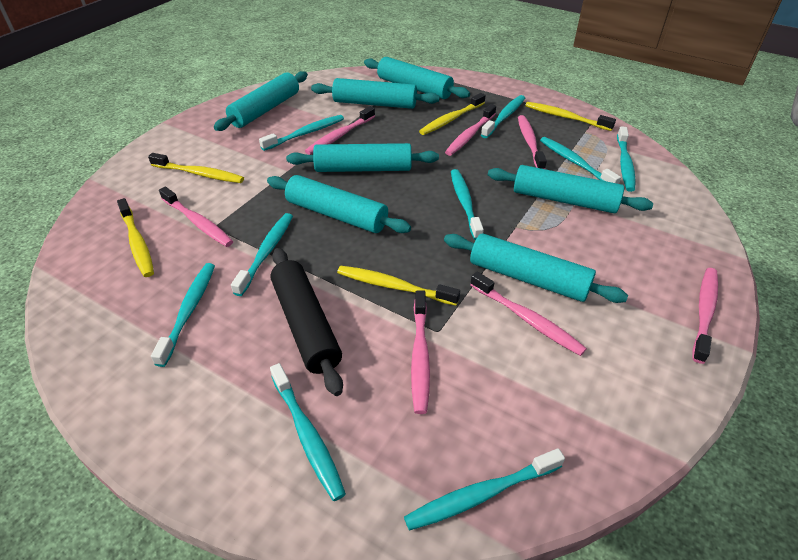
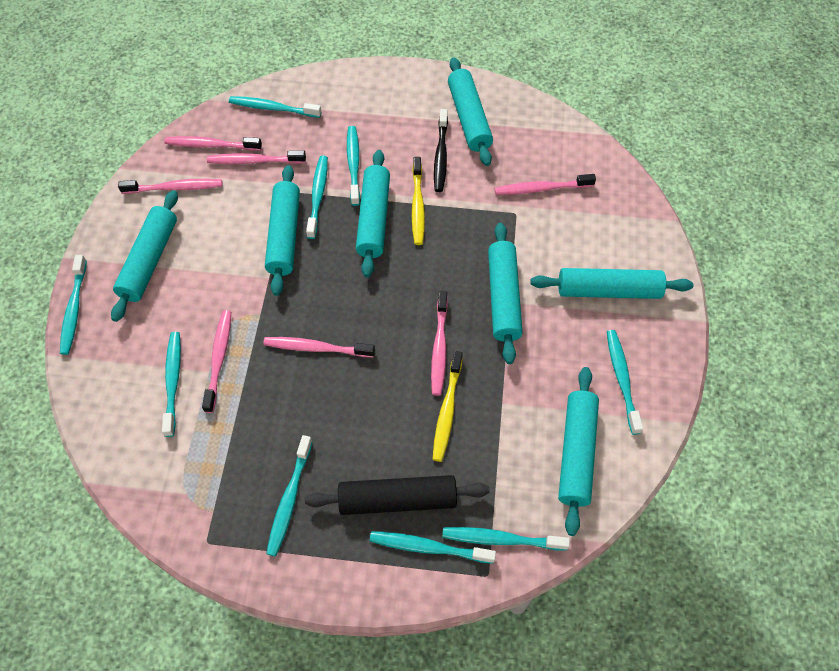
black toothbrush: 0 -> 1
yellow toothbrush: 5 -> 2

